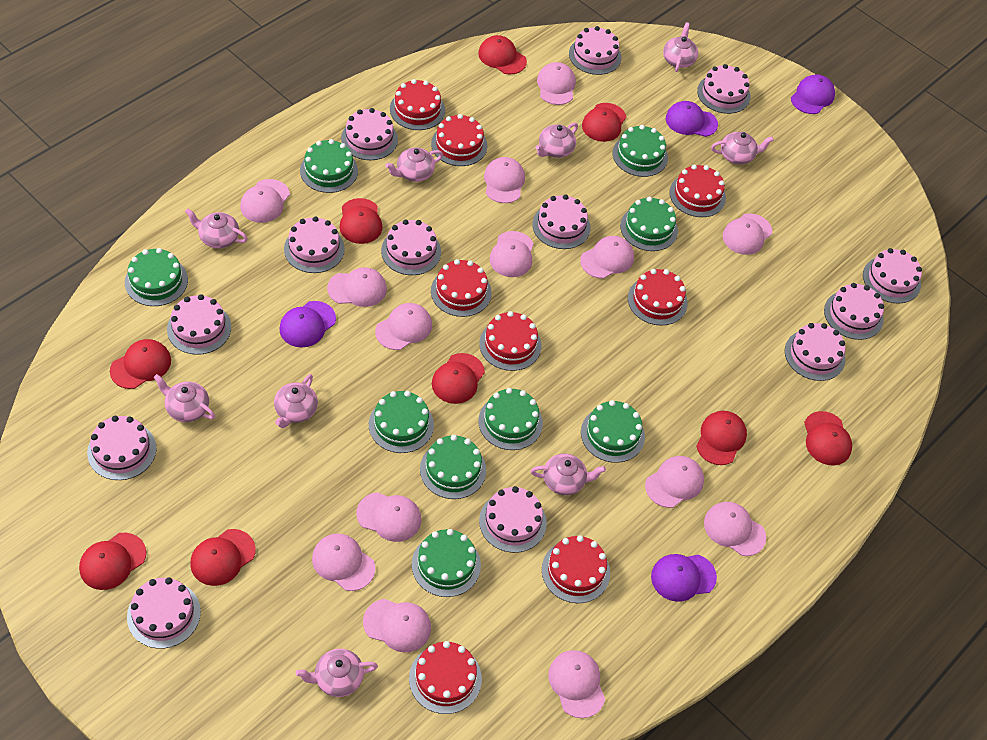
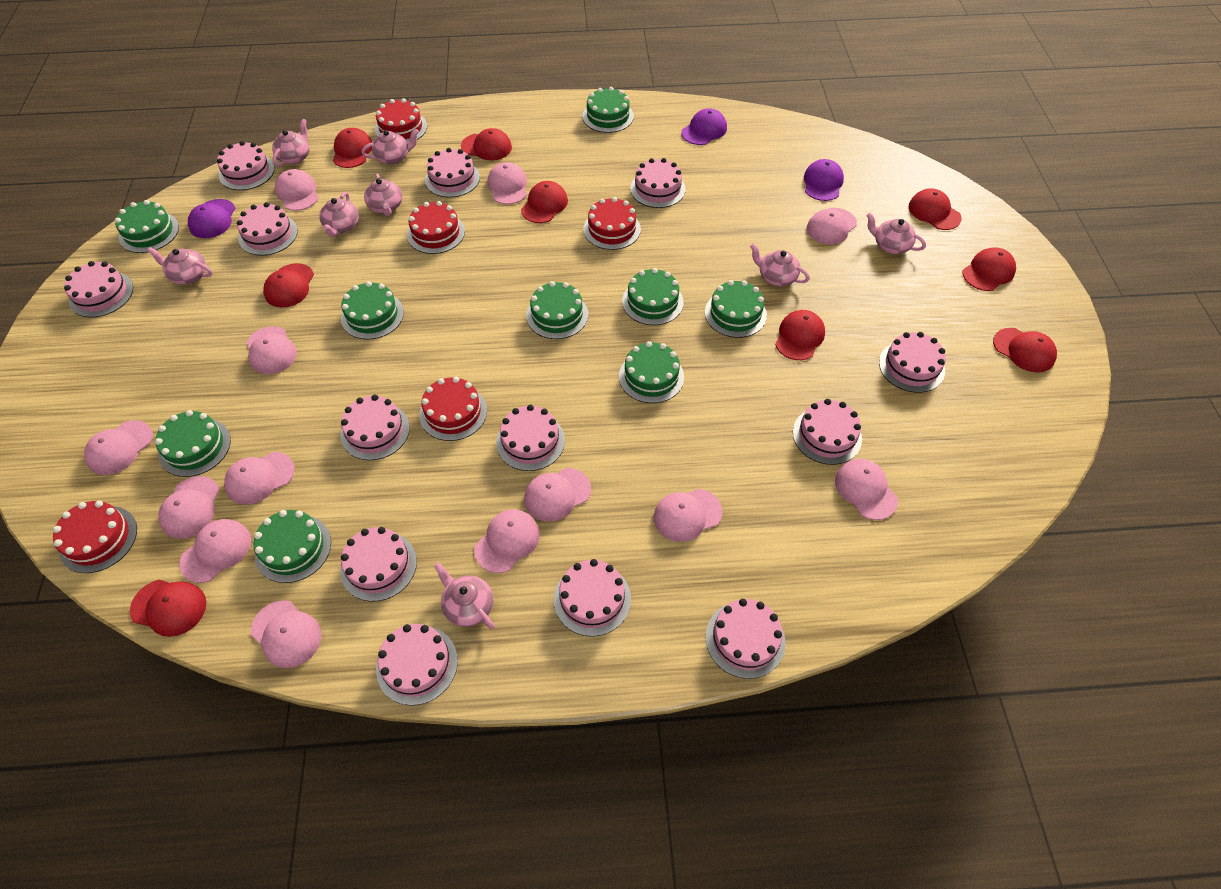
pink cap: 14 -> 13
pink teapot: 9 -> 8
purple cap: 4 -> 3
red cake: 8 -> 5

